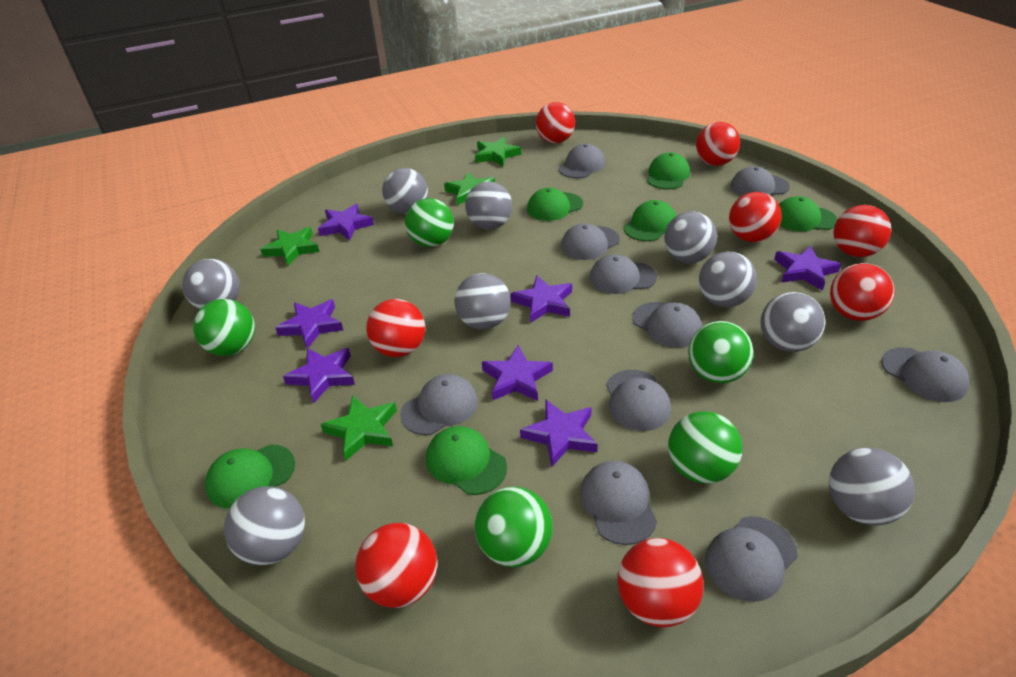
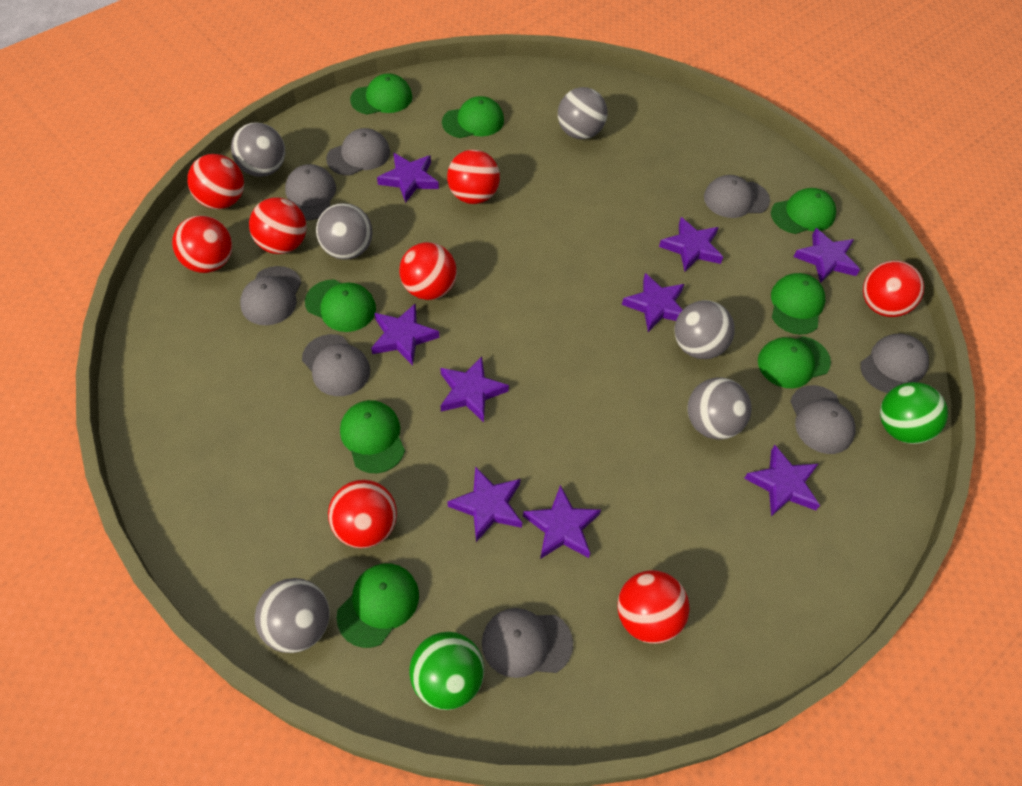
green ball: 5 -> 2
green cap: 6 -> 8
green star: 4 -> 0
grey ball: 9 -> 6
grey cap: 10 -> 8
purple star: 7 -> 9

